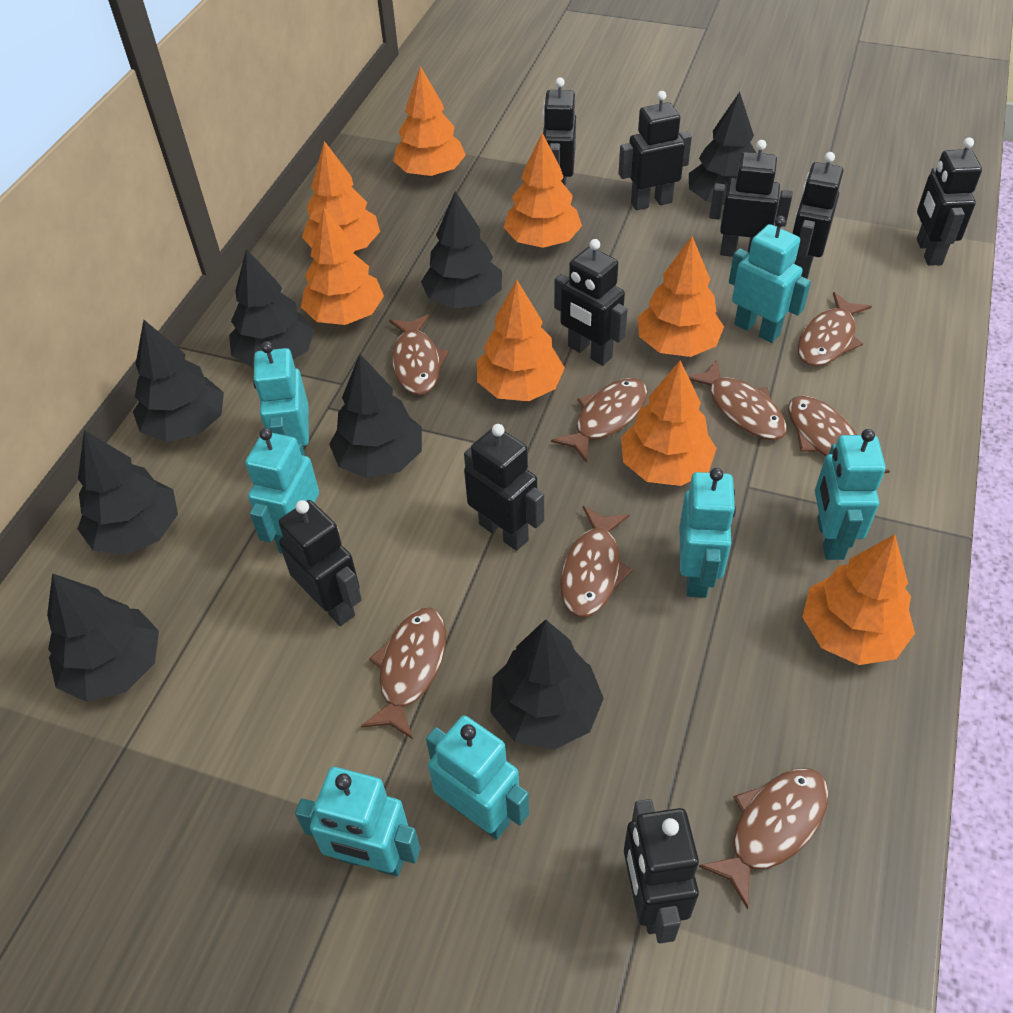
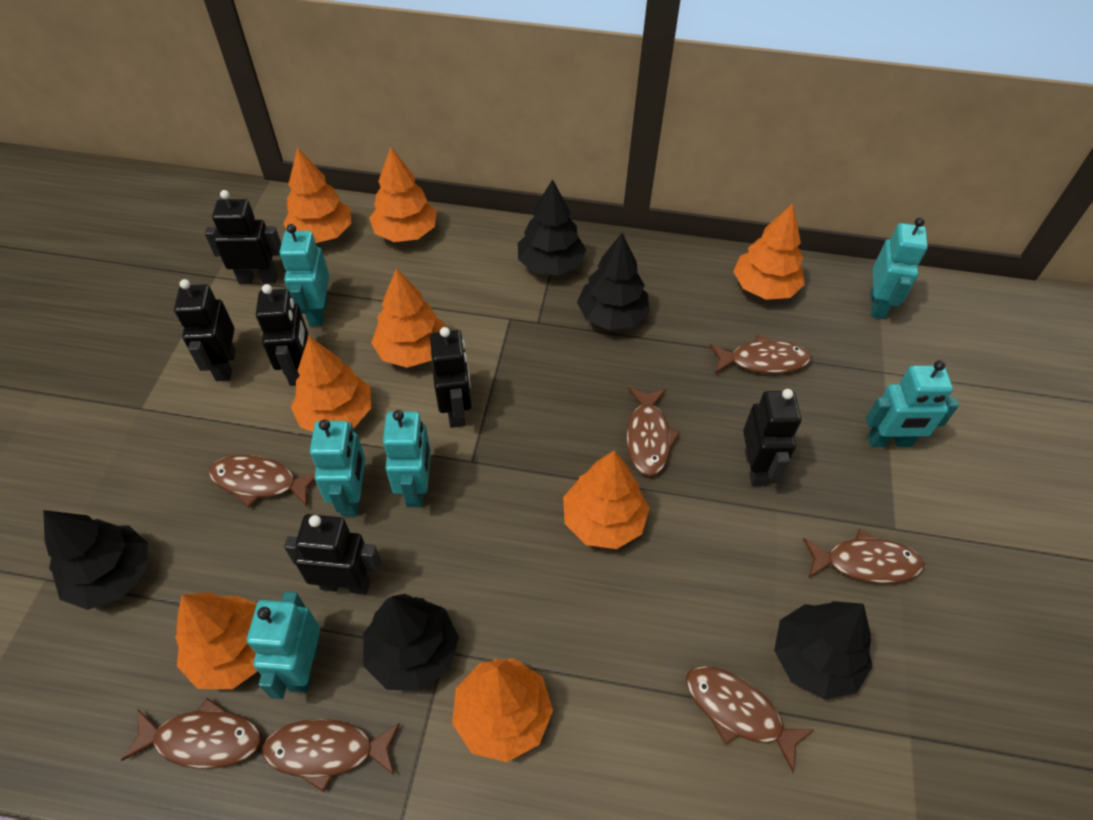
black robot: 9 -> 6
black tree: 8 -> 5
brown fish: 8 -> 7
turquoise robot: 7 -> 6

